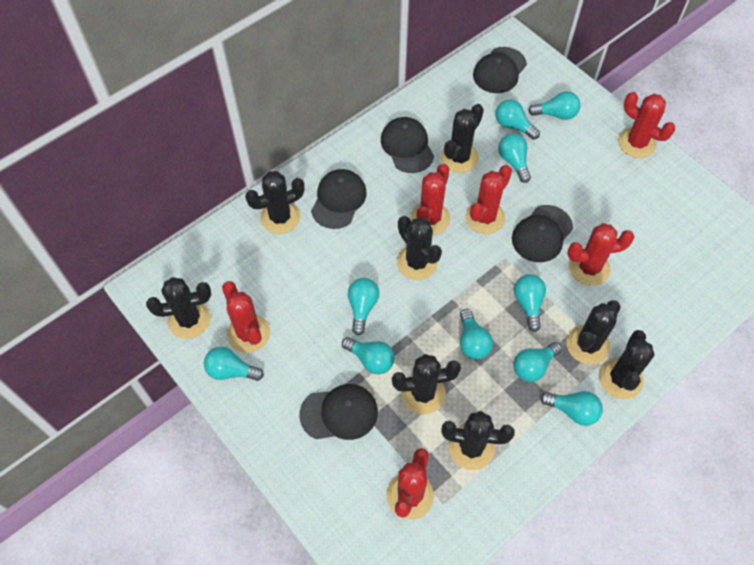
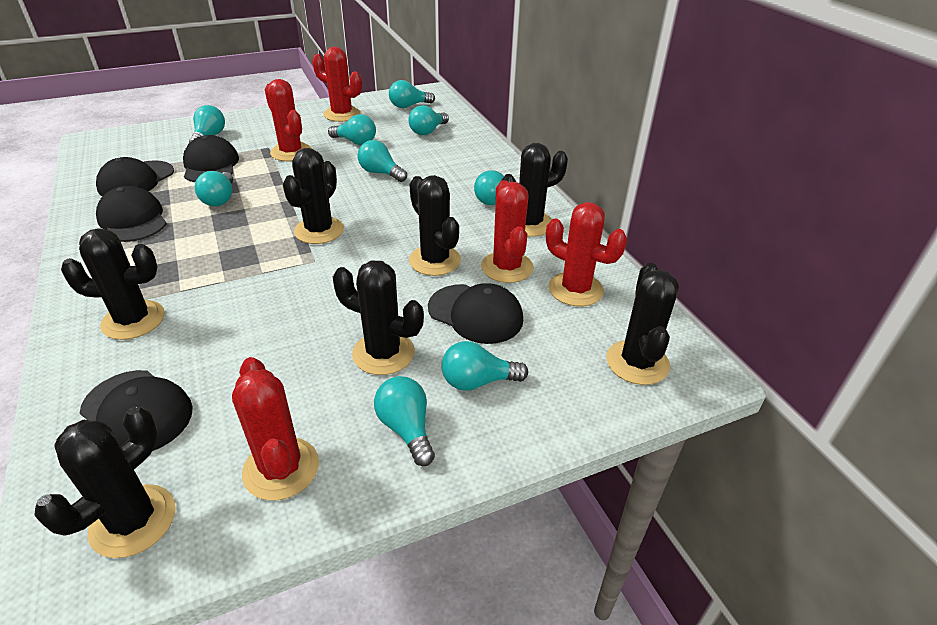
black cactus: 8 -> 7
red cactus: 6 -> 5
turquoise light bulb: 10 -> 9

